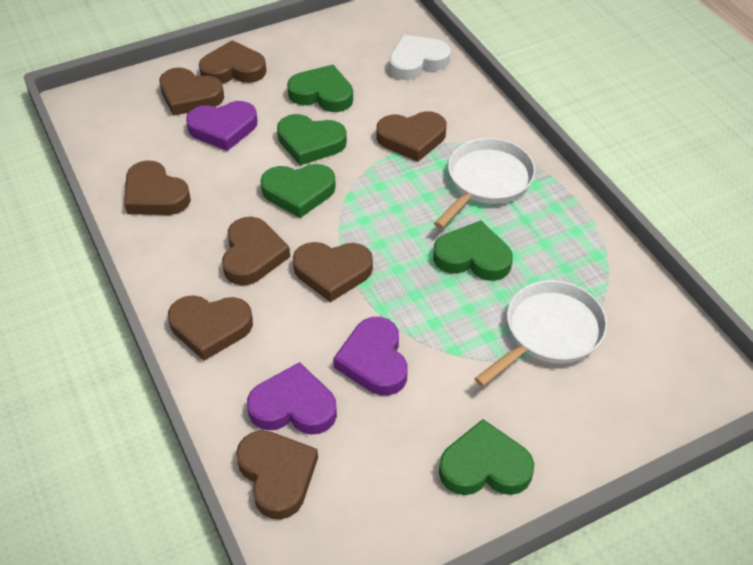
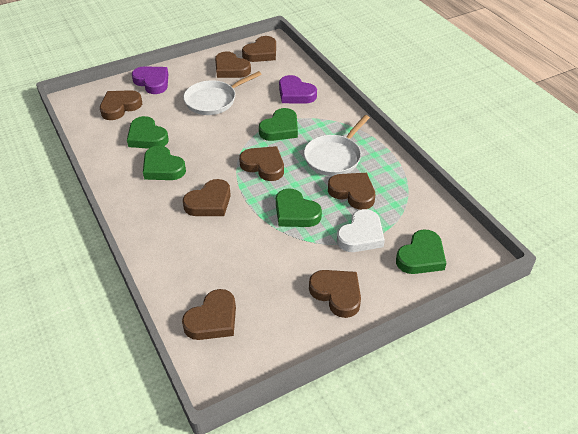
purple heart: 3 -> 2

